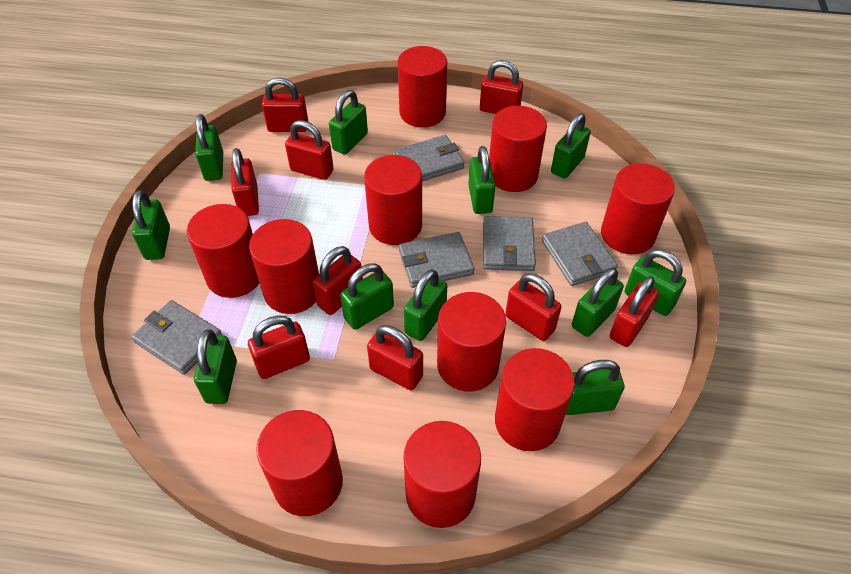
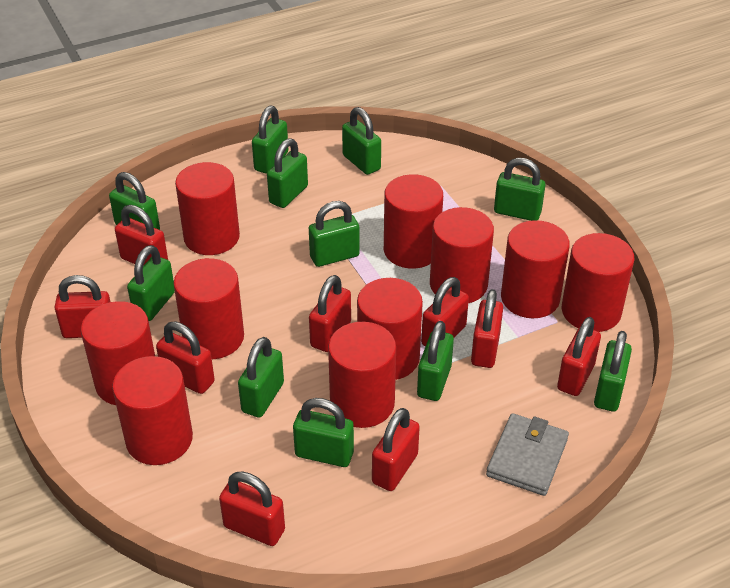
grey wallet: 5 -> 1

